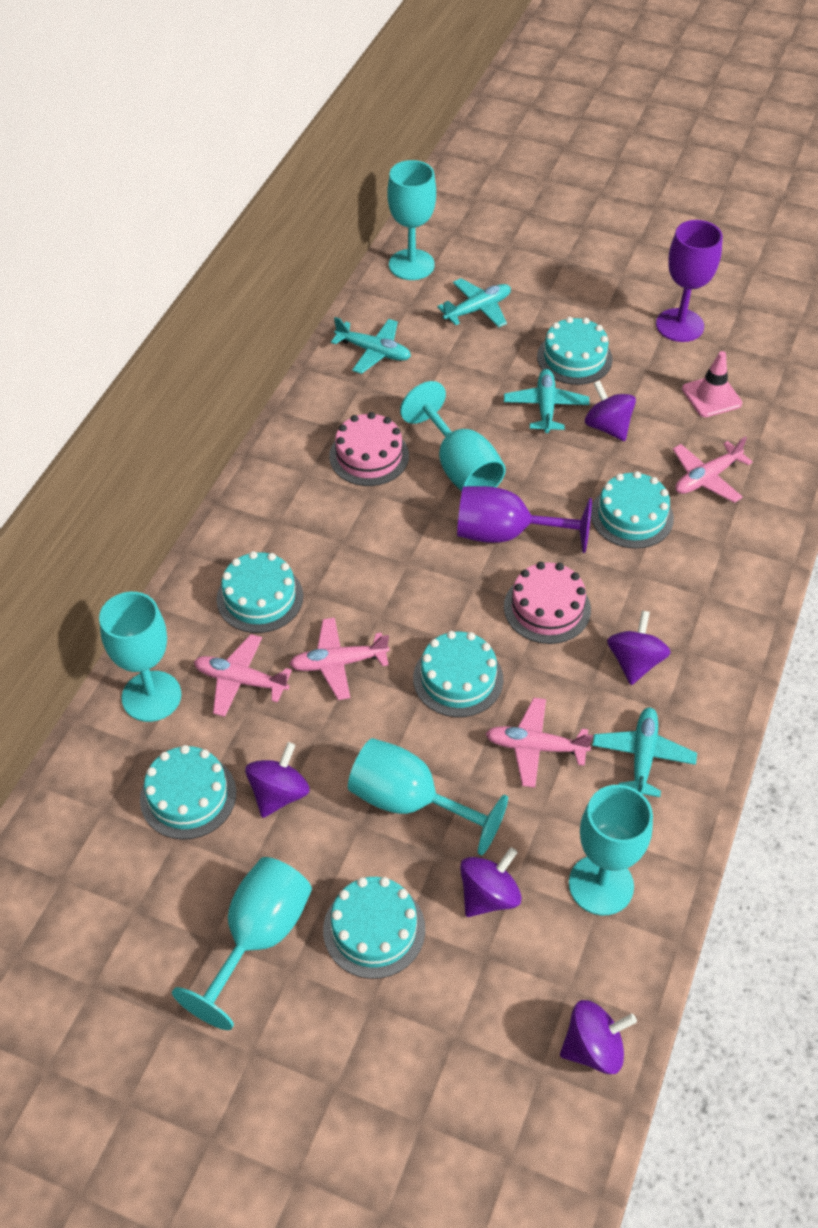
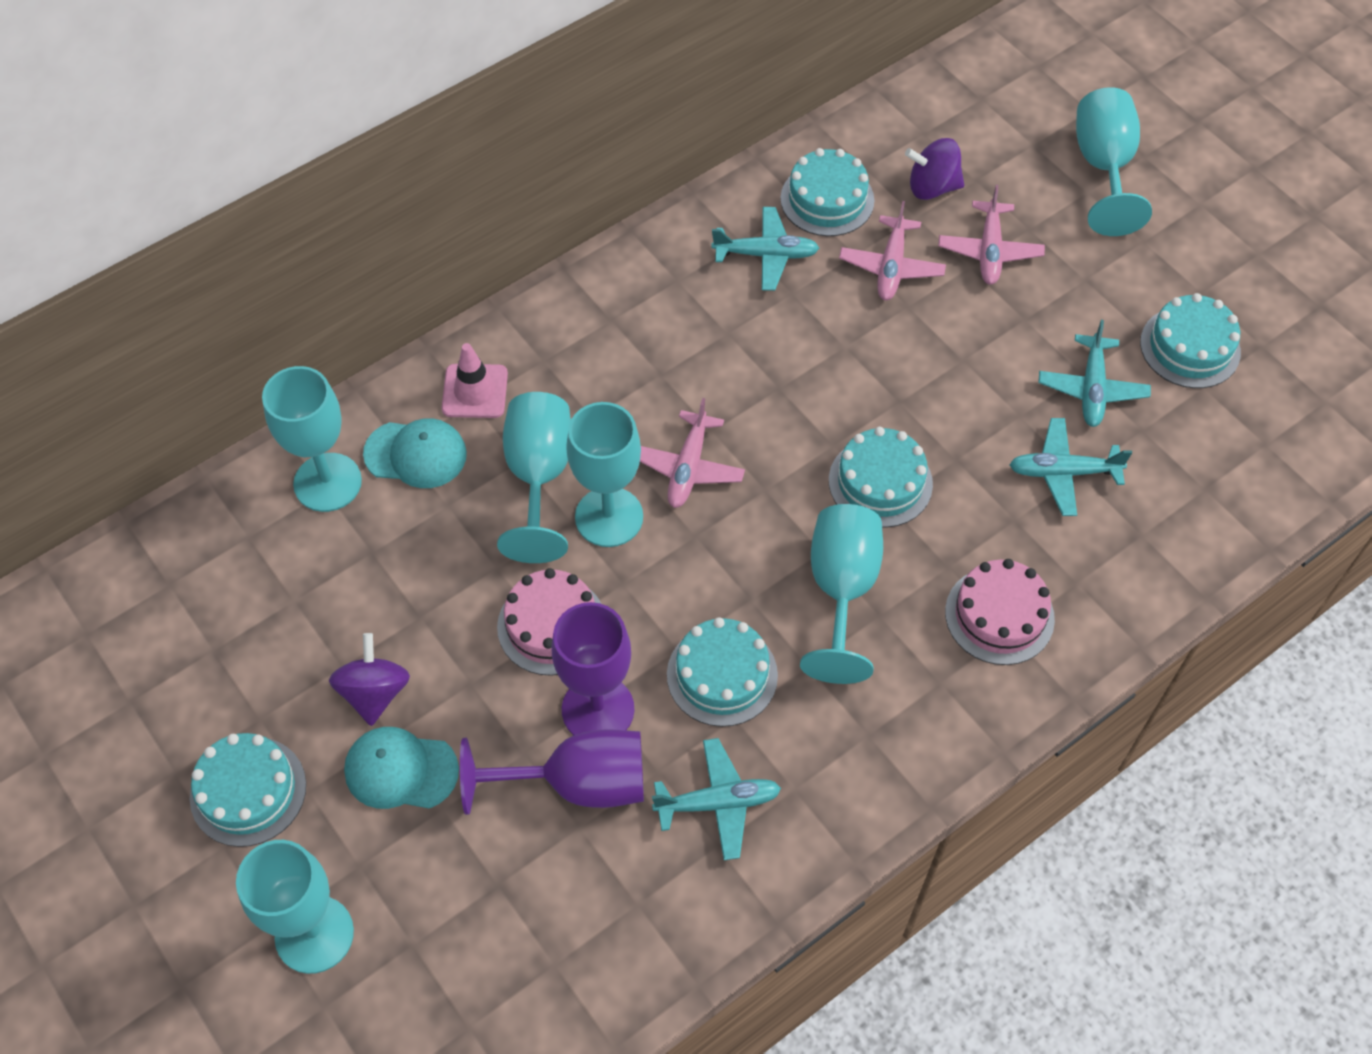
pink plane: 4 -> 3
purple spinning top: 5 -> 2
turquoise cake: 6 -> 5
turquoise cap: 0 -> 2

